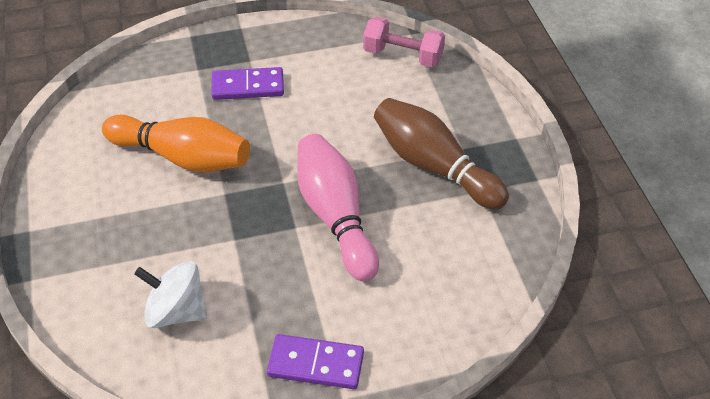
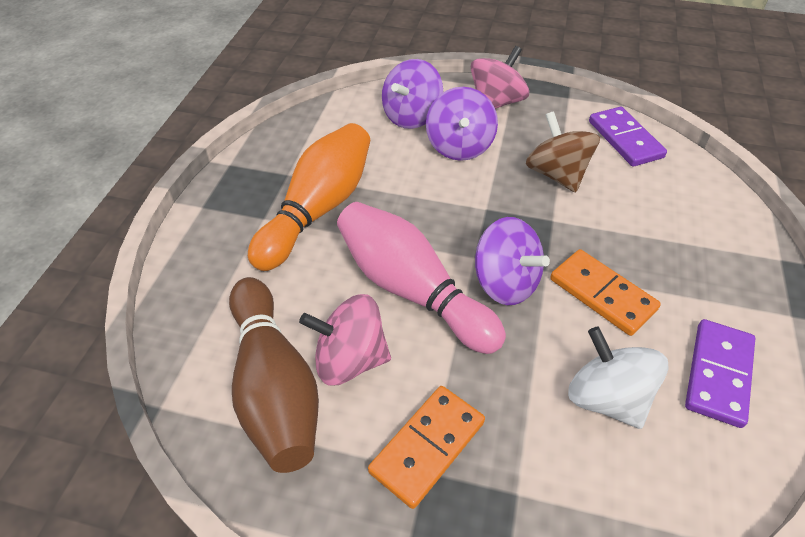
brown spinning top: 0 -> 1
orange domino: 0 -> 2
pink dumbbell: 1 -> 0
pink spinning top: 0 -> 2
purple spinning top: 0 -> 3

